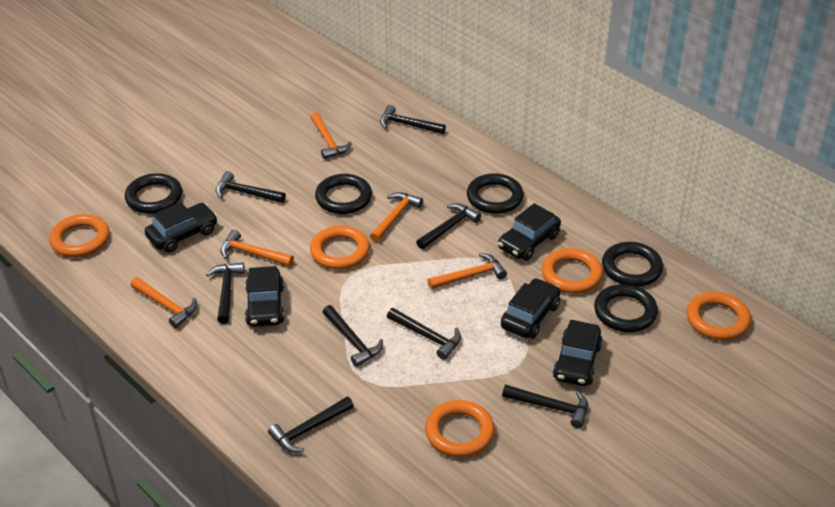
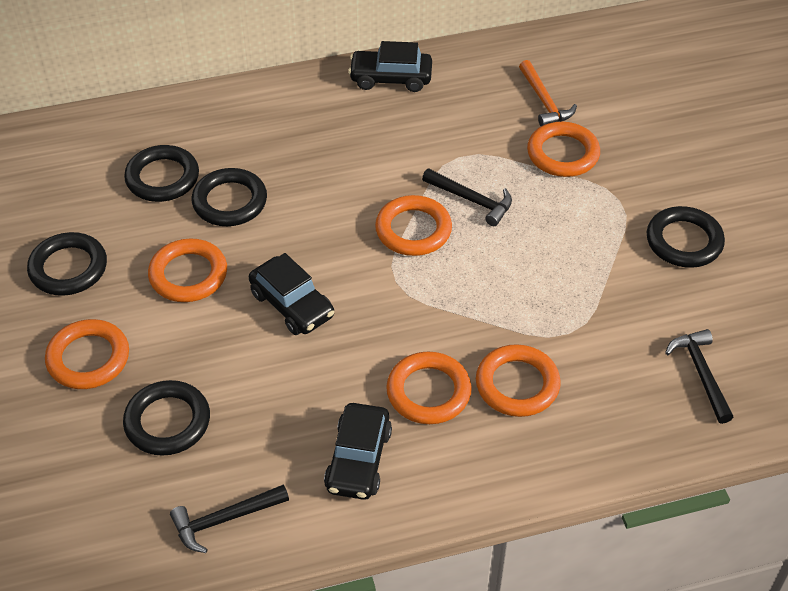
black car: 5 -> 3
black hammer: 8 -> 3
orange hammer: 5 -> 1
orange ring: 5 -> 6

